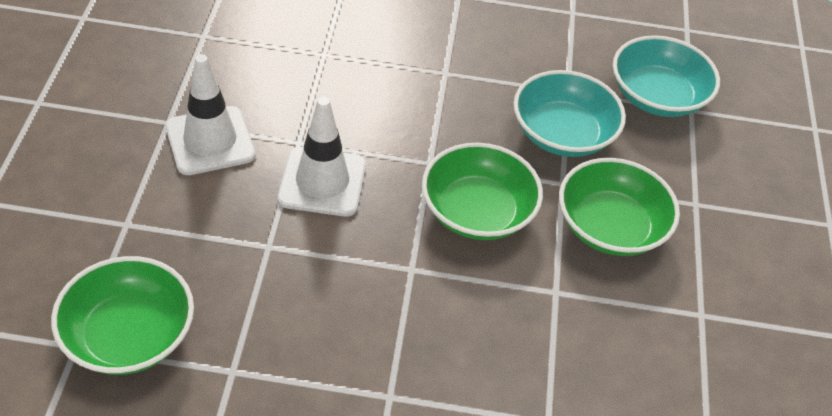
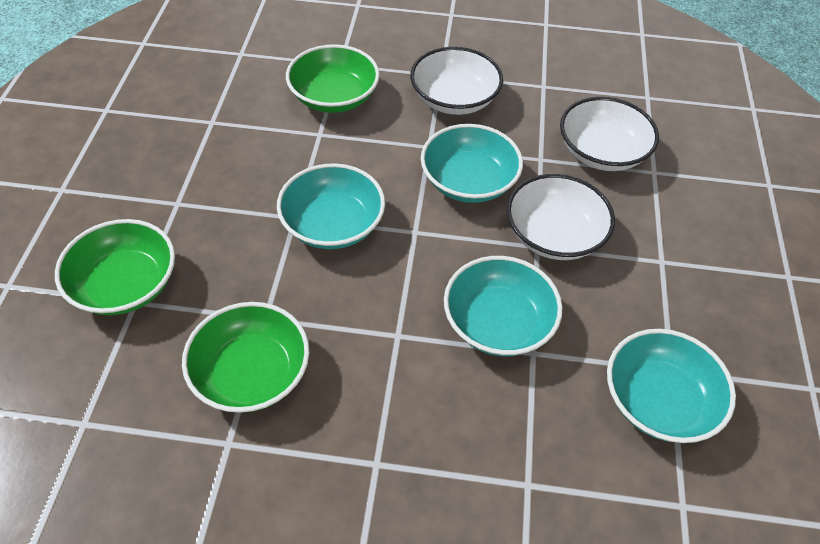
turquoise bowl: 2 -> 4
white bowl: 0 -> 3
white traffic cone: 2 -> 0

